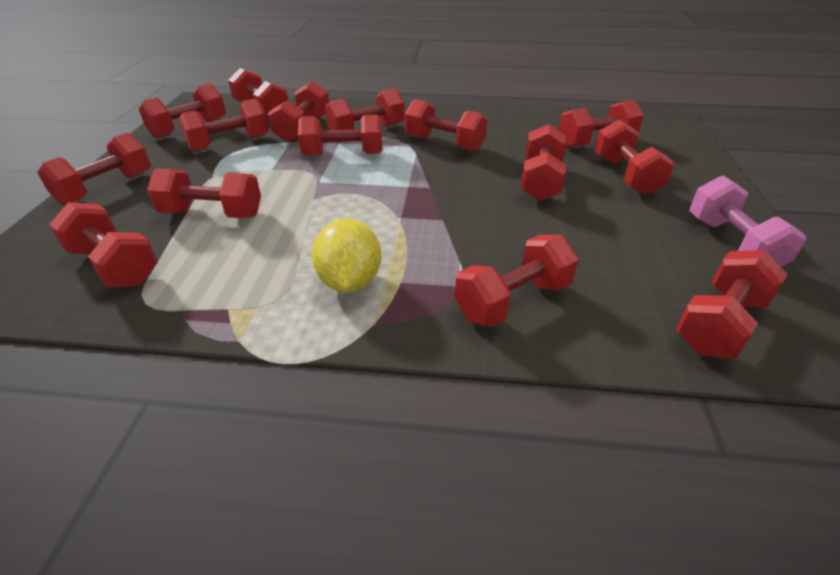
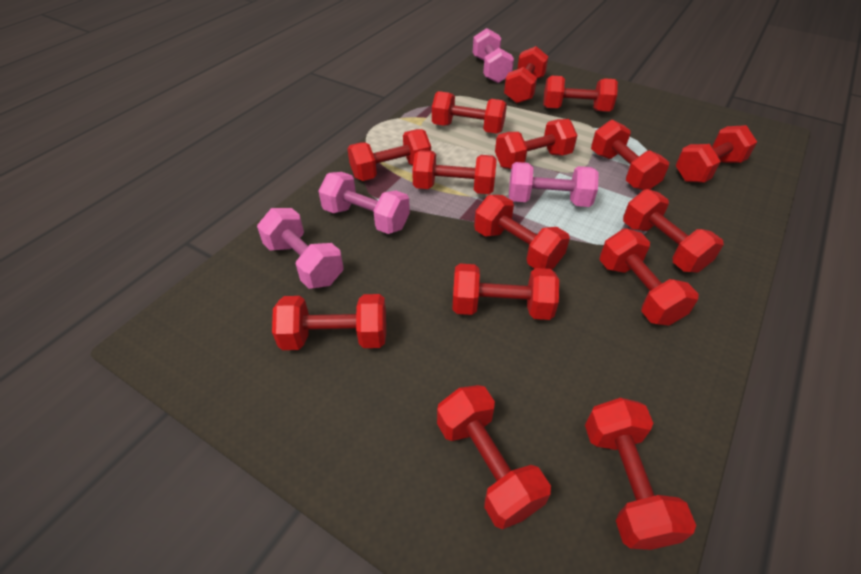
pink dumbbell: 1 -> 4
yellow lemon: 1 -> 0

